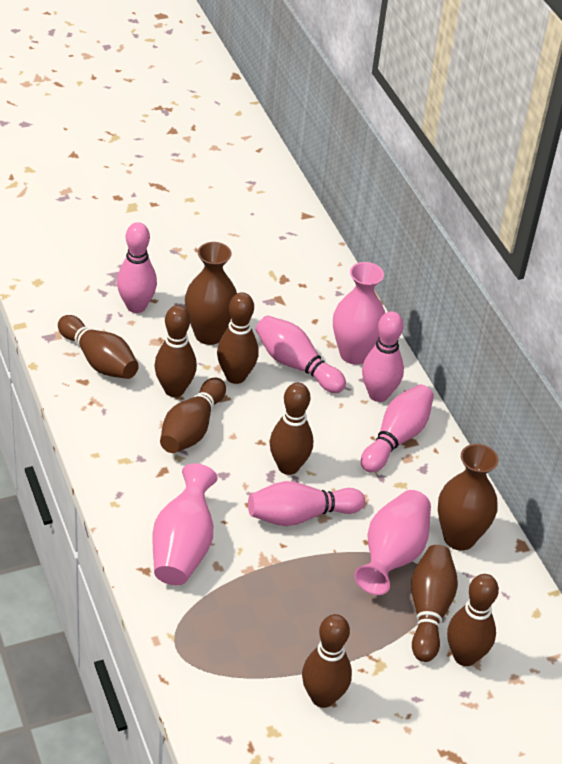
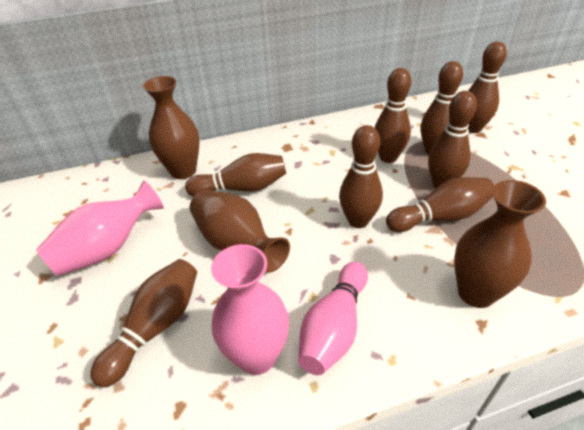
brown vase: 2 -> 3
pink bowling pin: 5 -> 1
pink vase: 3 -> 2

